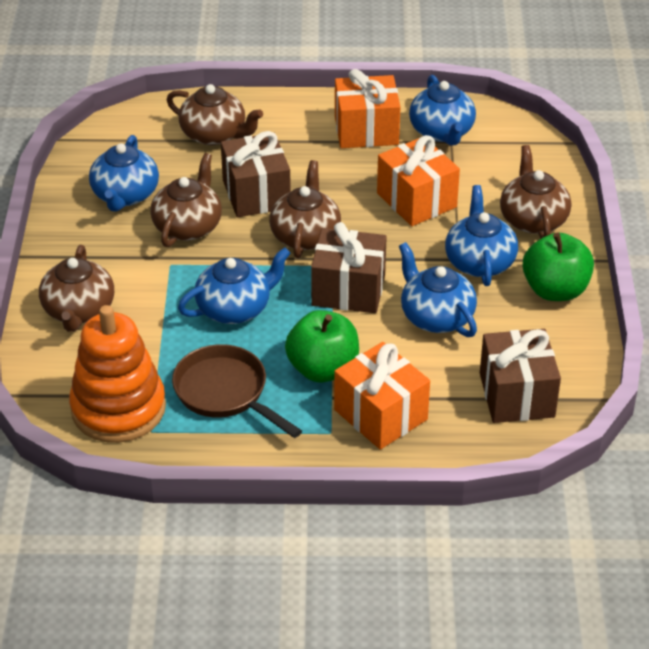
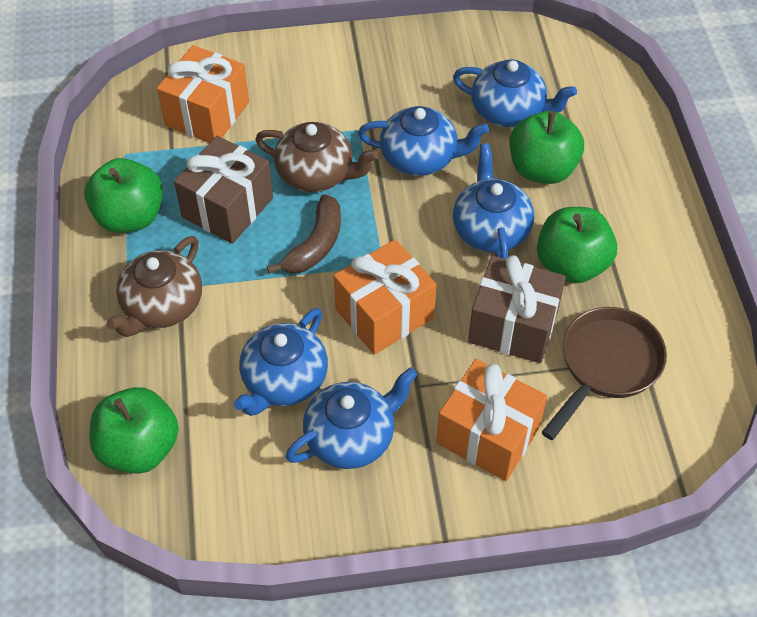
brown banana: 0 -> 1
brown gift: 3 -> 2
brown teapot: 5 -> 2
green apple: 2 -> 4
orange stacking toy: 1 -> 0

